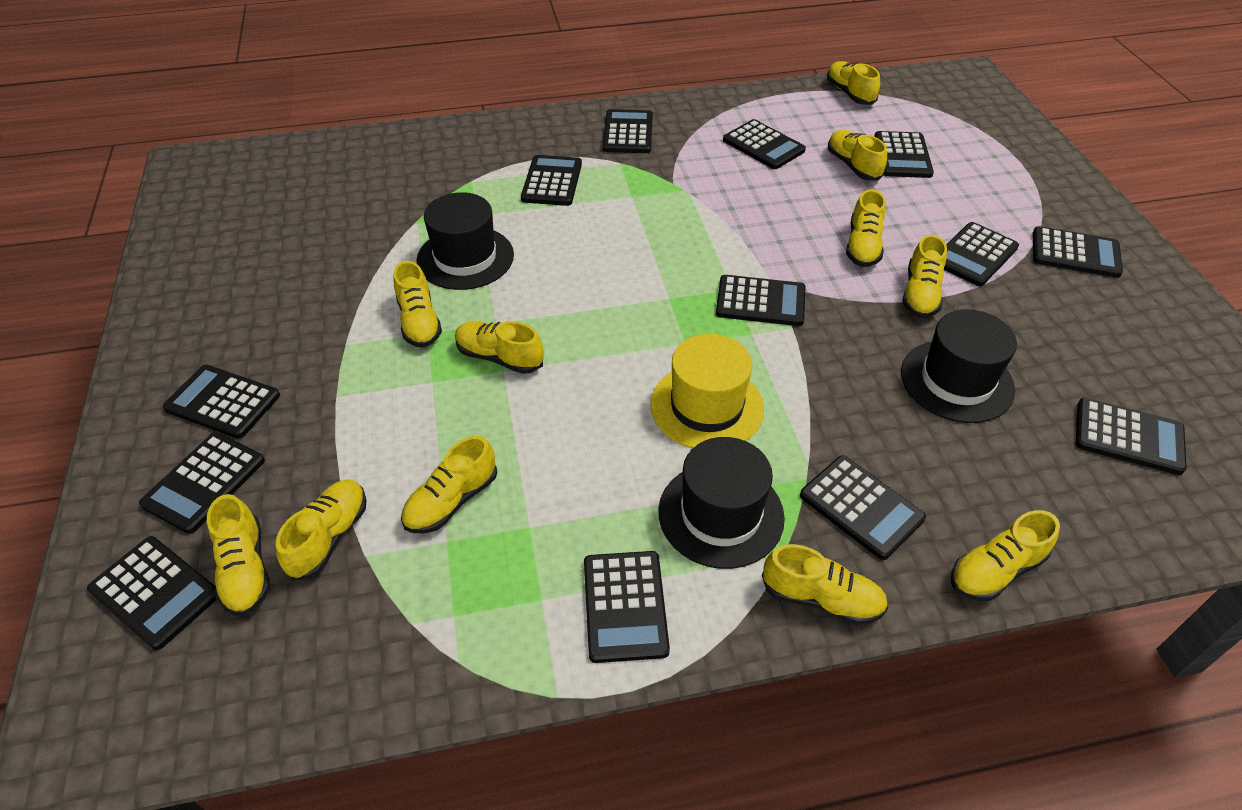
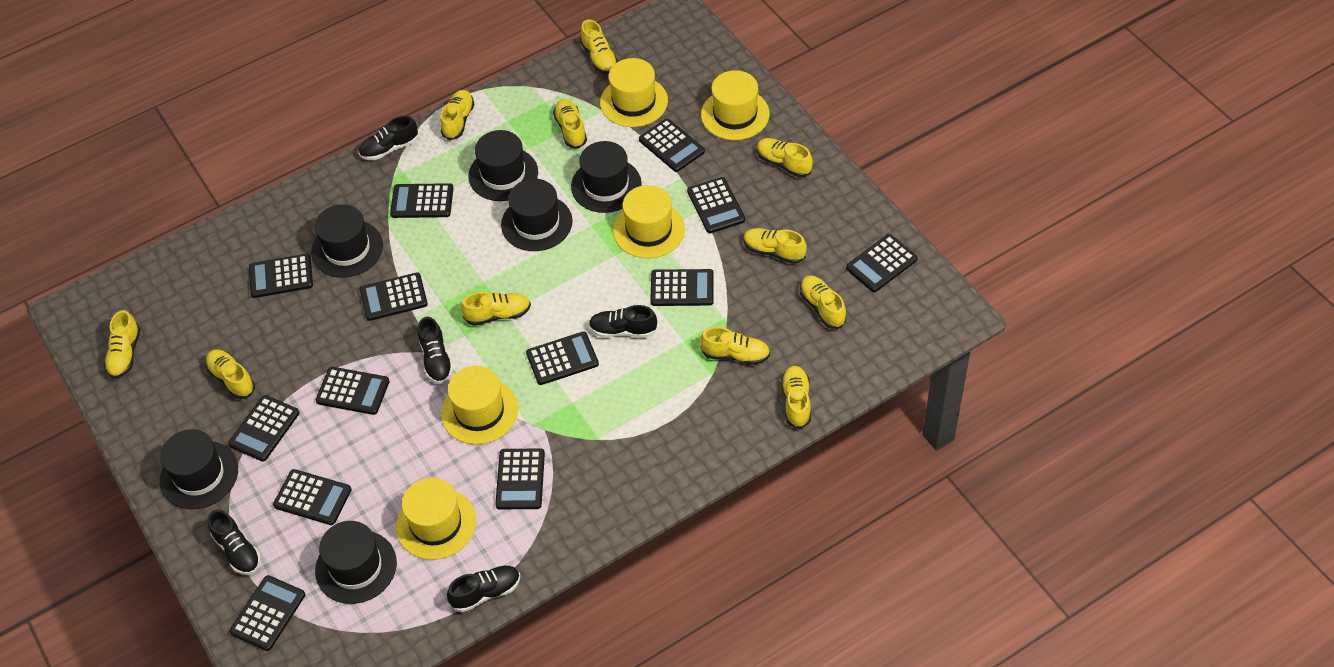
black hat: 3 -> 6
black shoe: 0 -> 5
yellow hat: 1 -> 5

